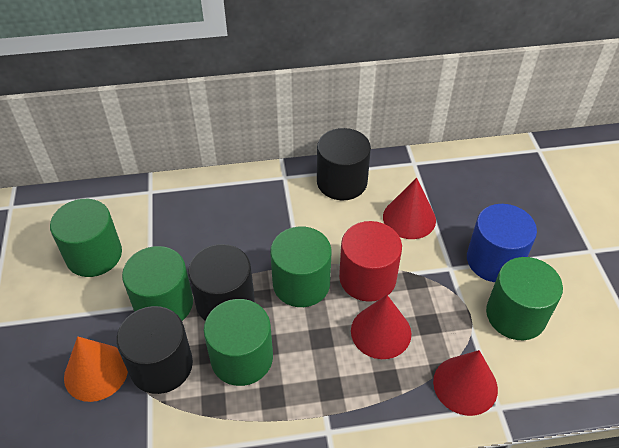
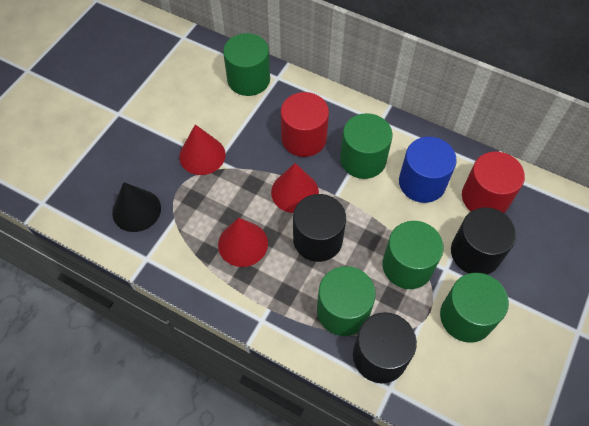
black cone: 0 -> 1
orange cone: 1 -> 0
red cylinder: 1 -> 2

